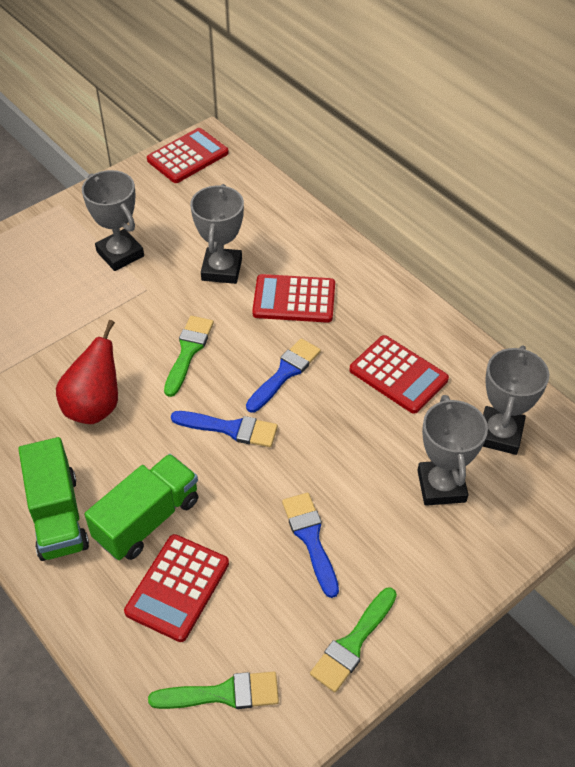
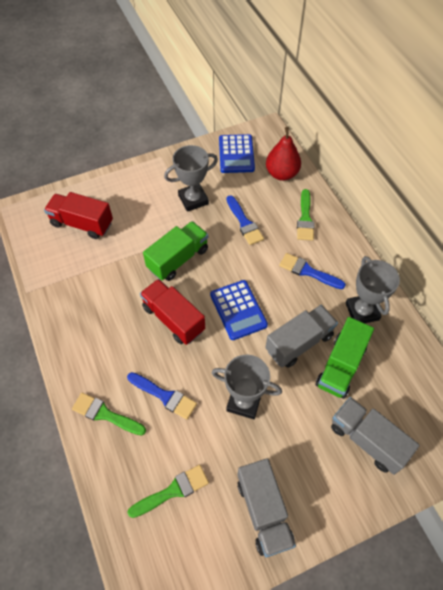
blue calculator: 0 -> 2
grey trophy: 4 -> 3
grey truck: 0 -> 3
red calculator: 4 -> 0
red truck: 0 -> 2

